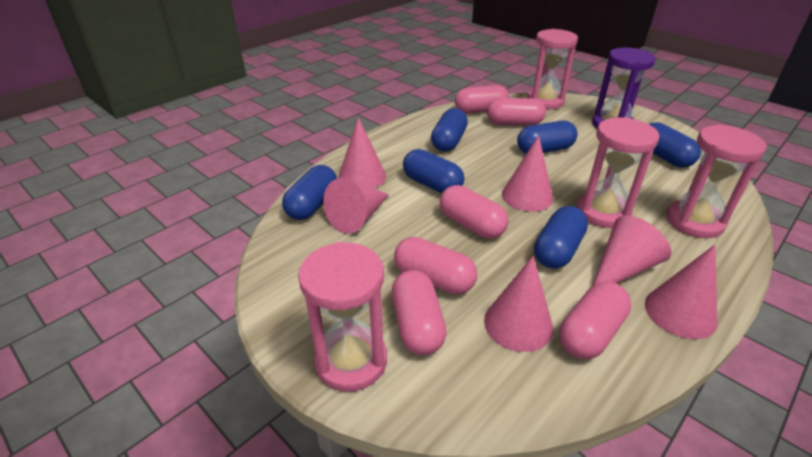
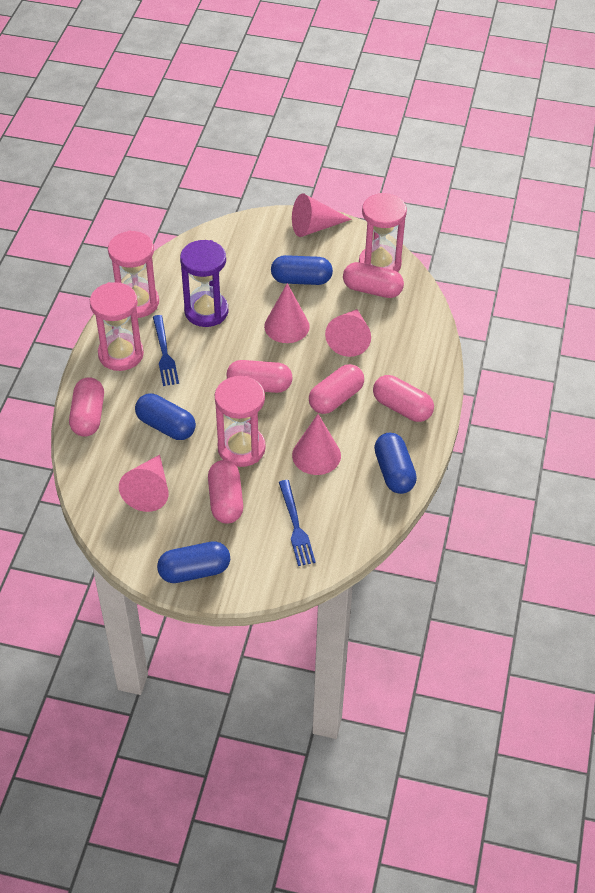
blue capsule: 6 -> 4
blue fork: 0 -> 2
pink cone: 6 -> 5

